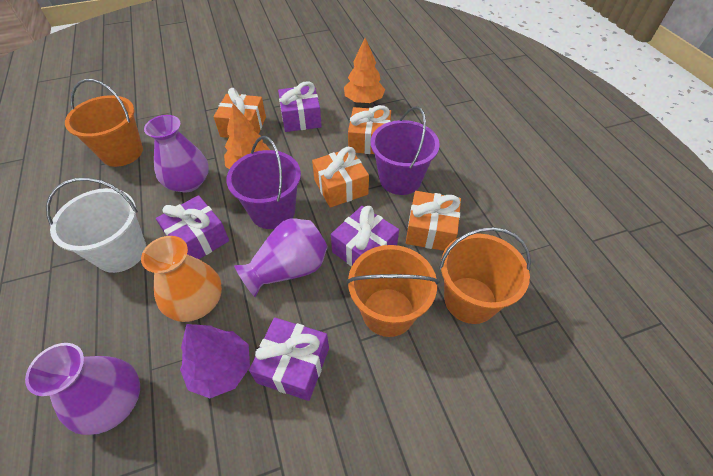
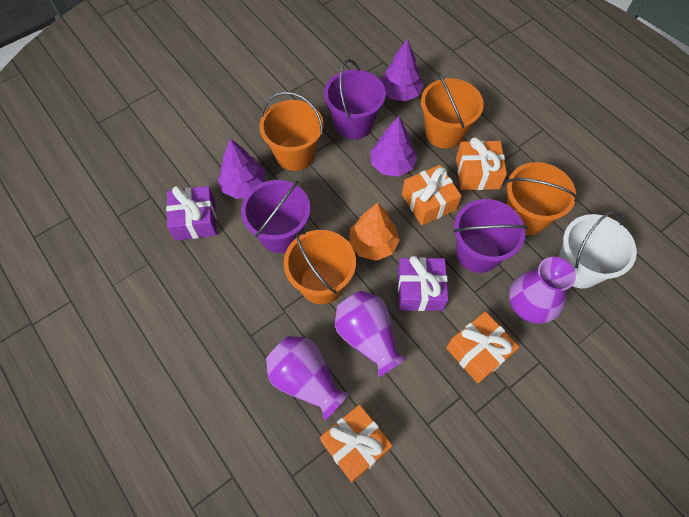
orange bucket: 3 -> 4
orange tree: 2 -> 1
orange vase: 1 -> 0
purple bucket: 2 -> 3
purple gift: 4 -> 2
purple tree: 1 -> 3

